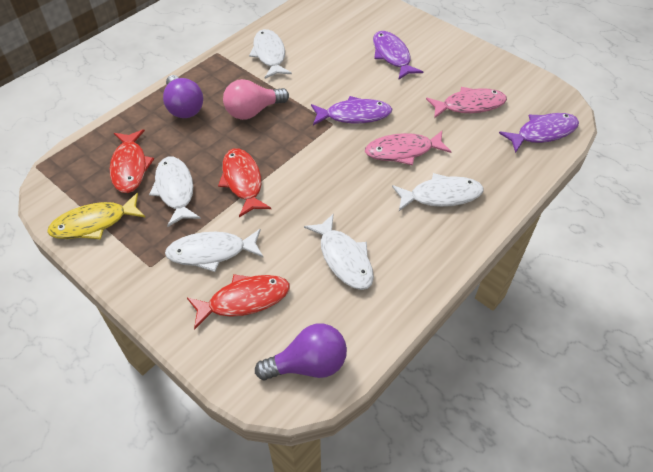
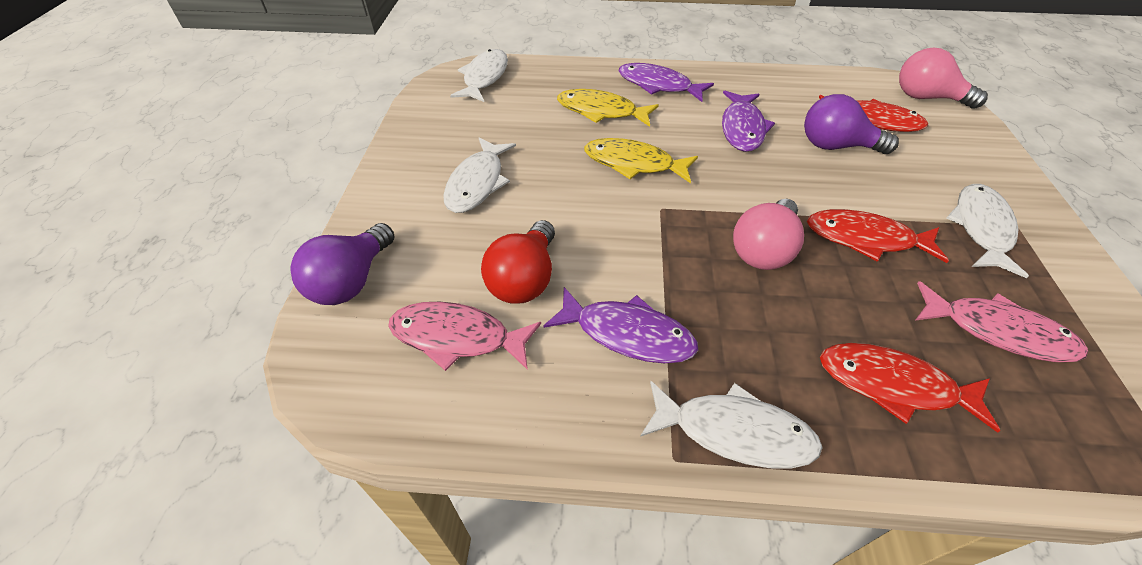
pink light bulb: 1 -> 2
red light bulb: 0 -> 1
white fish: 5 -> 4
yellow fish: 1 -> 2

